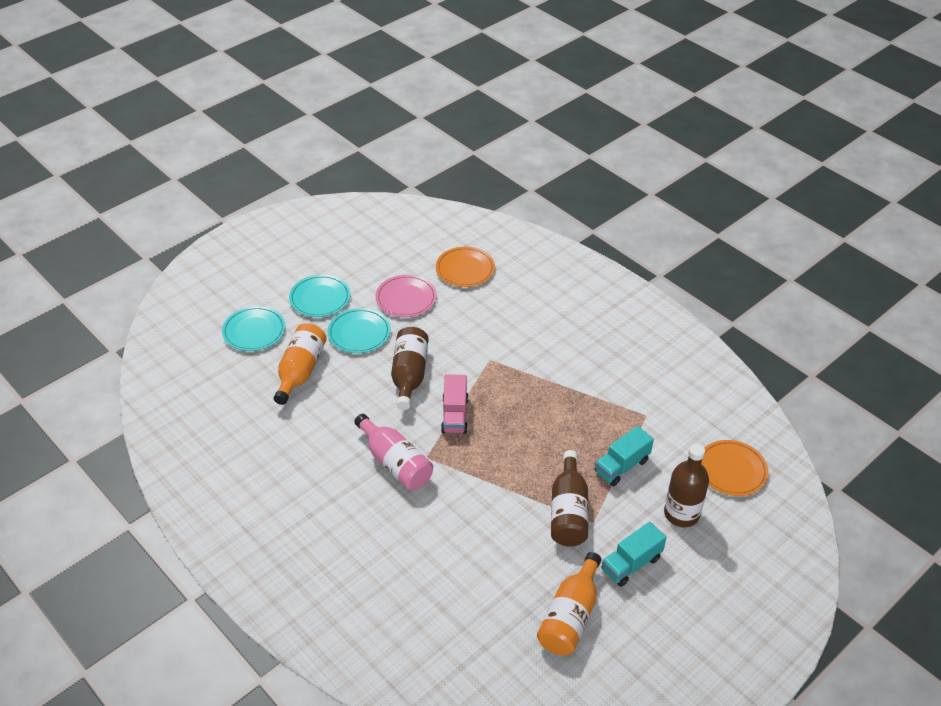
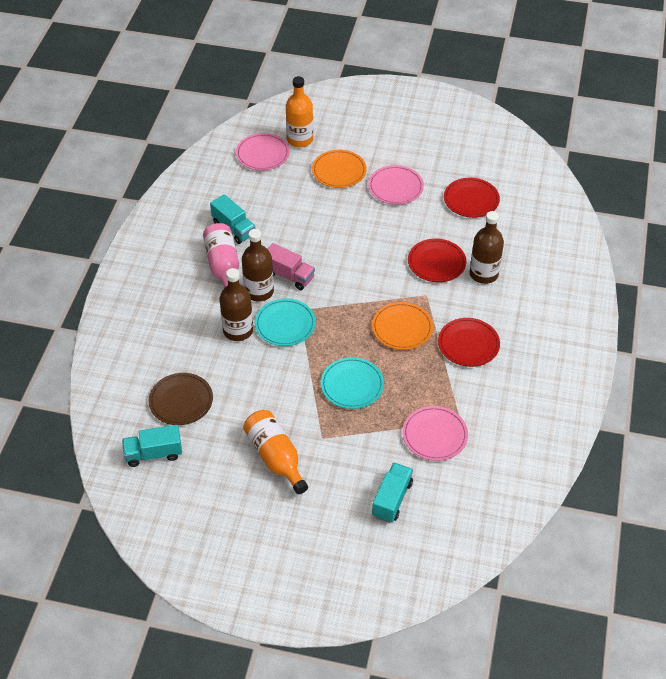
brown plate: 0 -> 1
pink plate: 1 -> 3
red plate: 0 -> 3
turquoise plate: 3 -> 2
turquoise truck: 2 -> 3

